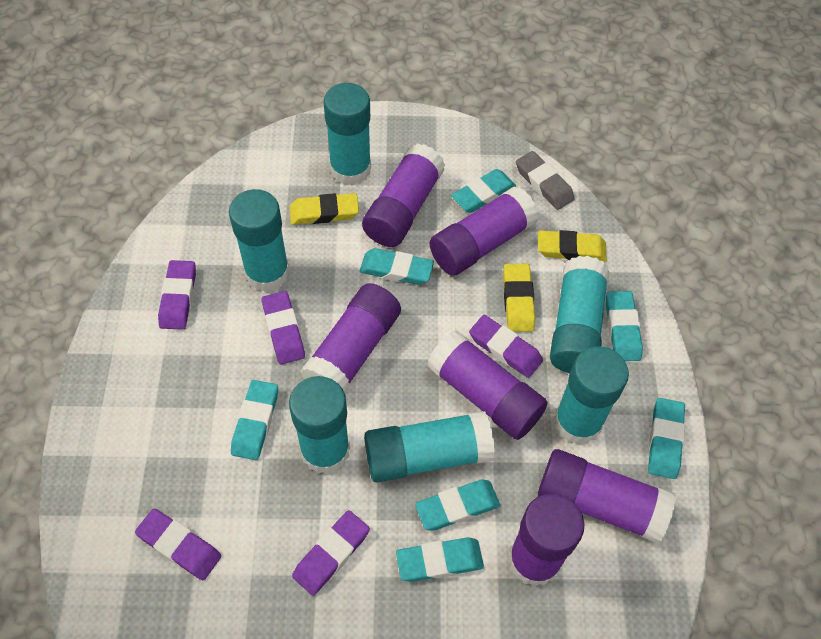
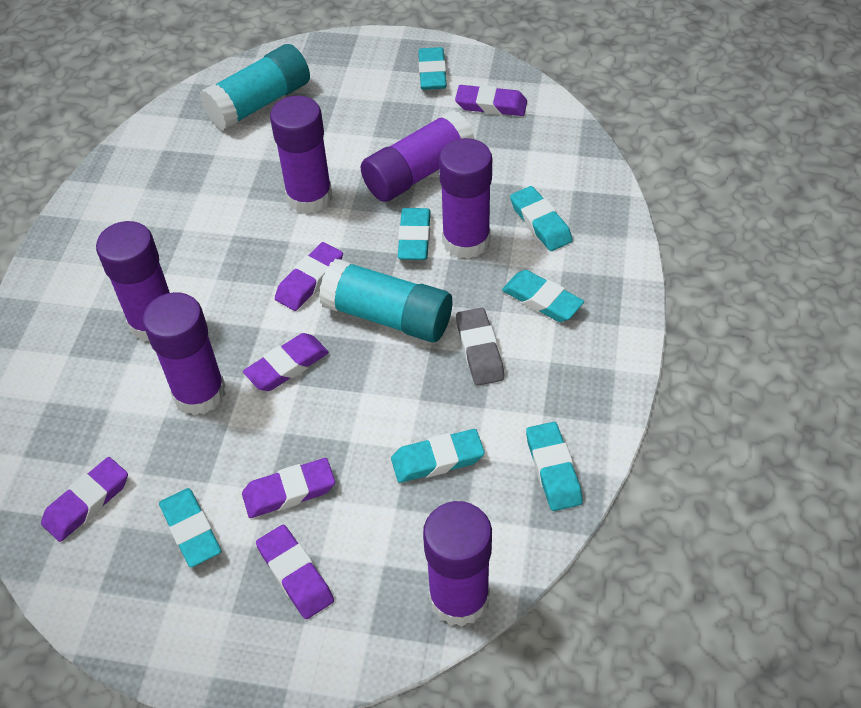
purple eraser: 5 -> 6
turquoise glue stick: 6 -> 2
yellow eraser: 3 -> 0

